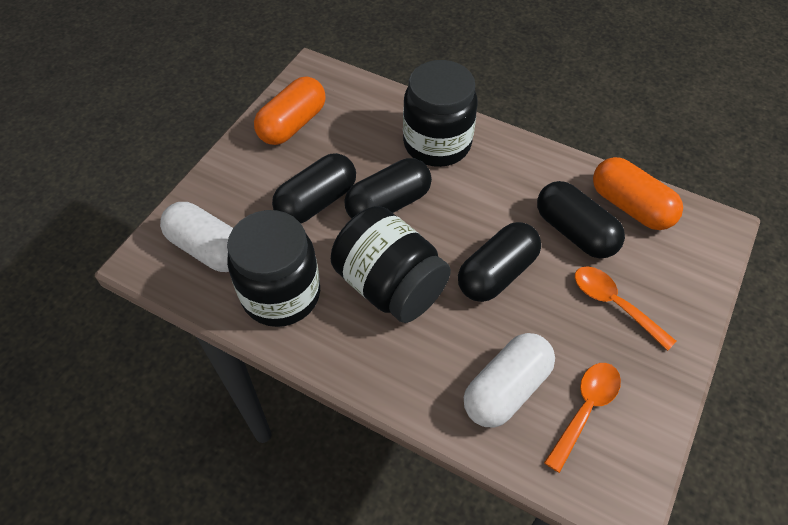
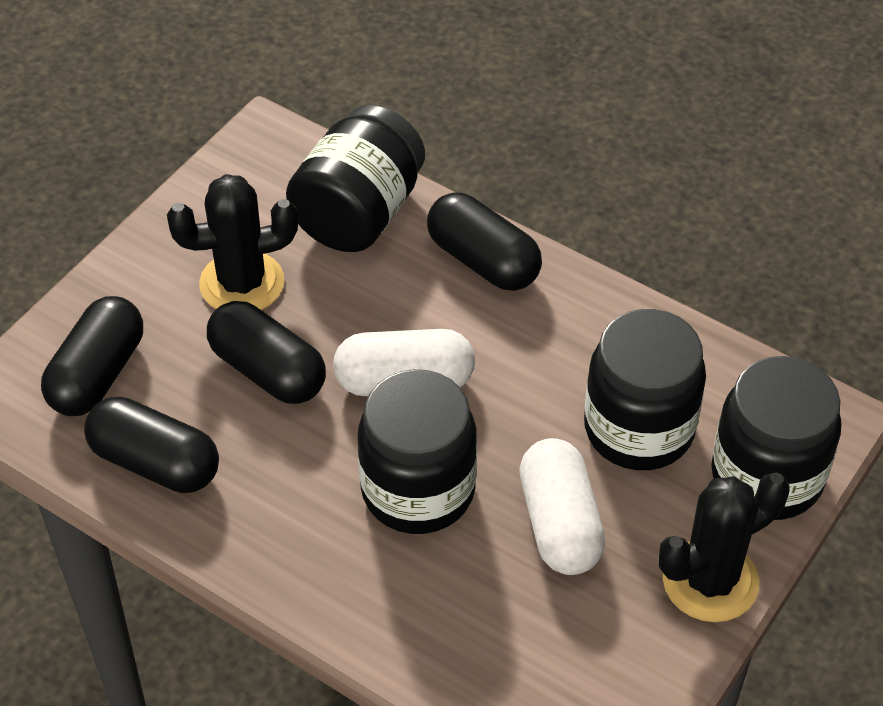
black cactus: 0 -> 2
black jar: 3 -> 4
orange capsule: 2 -> 0
orange spoon: 2 -> 0

